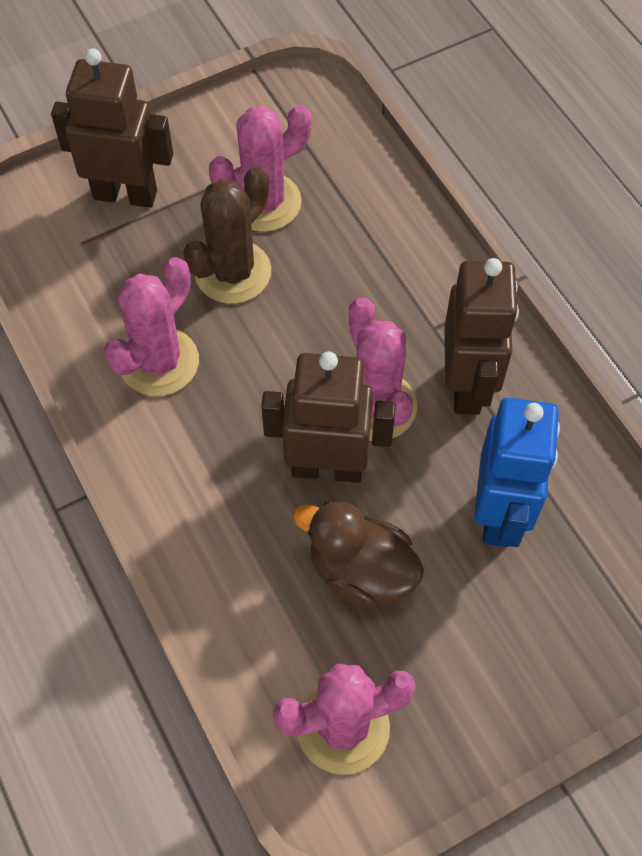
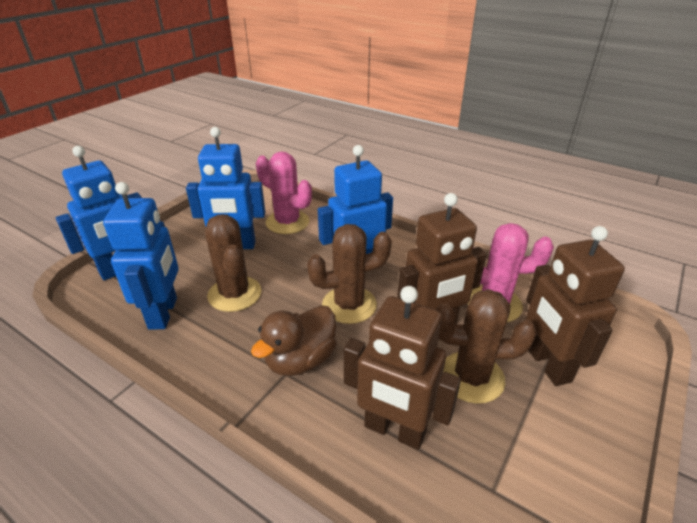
blue robot: 1 -> 4
brown cactus: 1 -> 3
pink cactus: 4 -> 2

